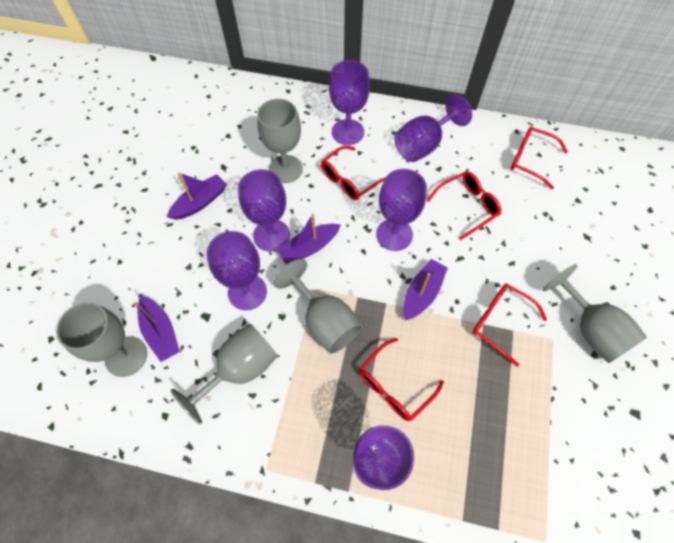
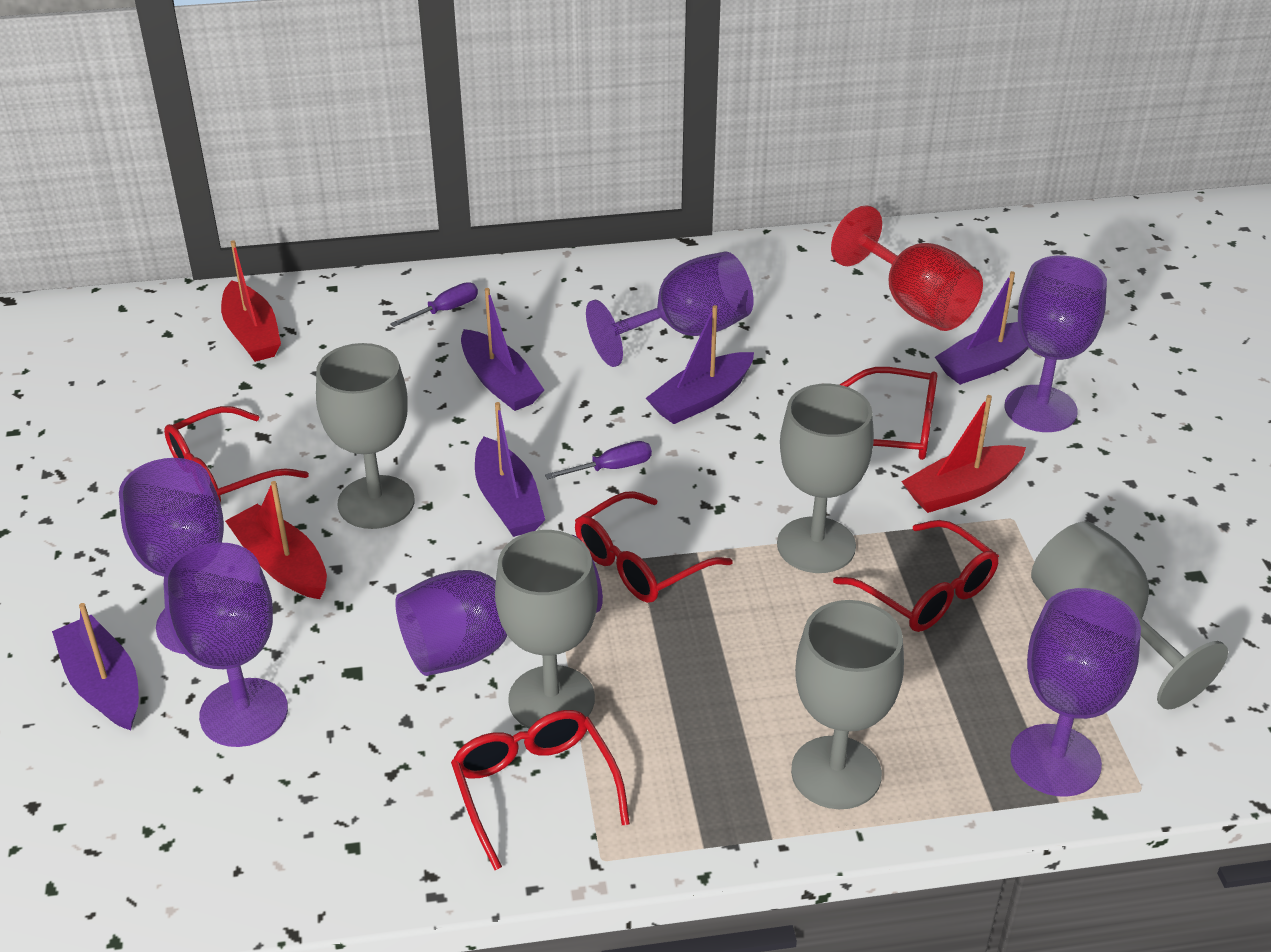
purple boat: 4 -> 5
purple screwdriver: 0 -> 2
red boat: 0 -> 3
red goblet: 0 -> 1

